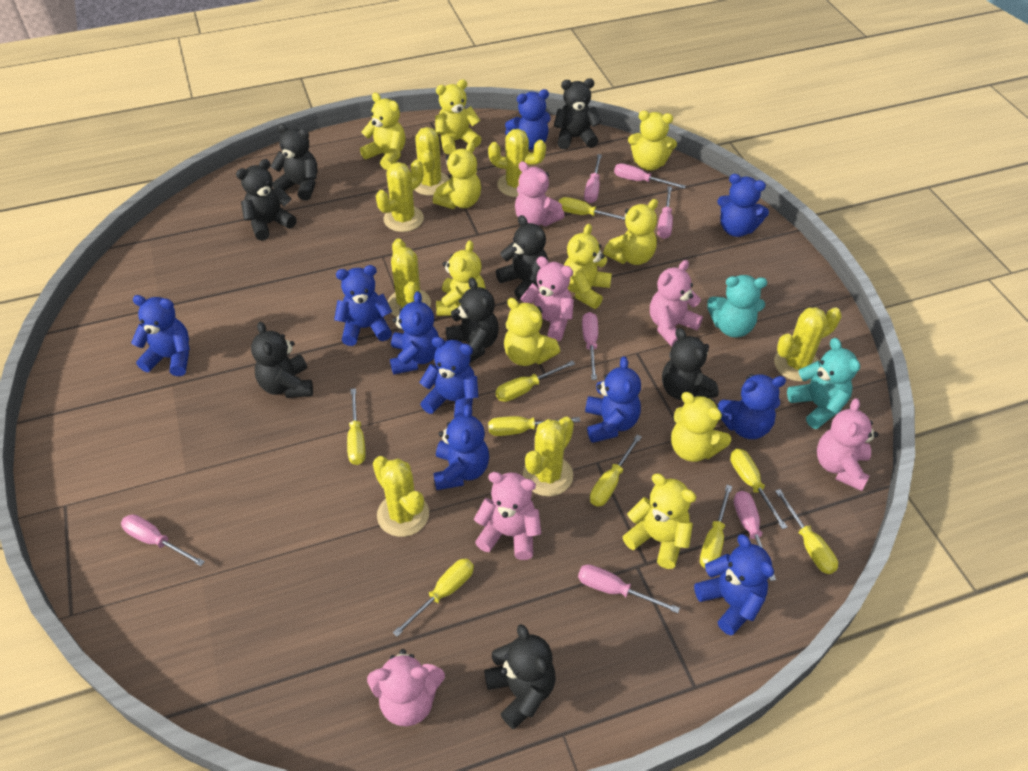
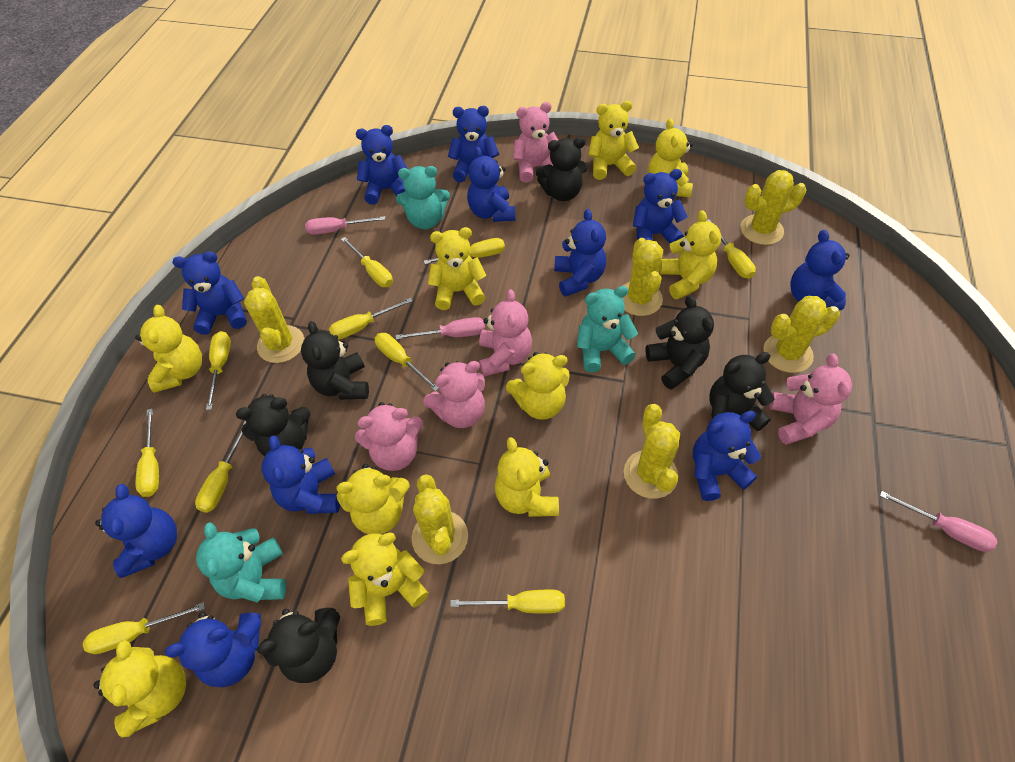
black teddy bear: 8 -> 6
blue teddy bear: 10 -> 11
pink screwdriver: 7 -> 3
pink teddy bear: 6 -> 5
turquoise teddy bear: 2 -> 3
yellow cactus: 7 -> 6
yellow screwdriver: 9 -> 10

